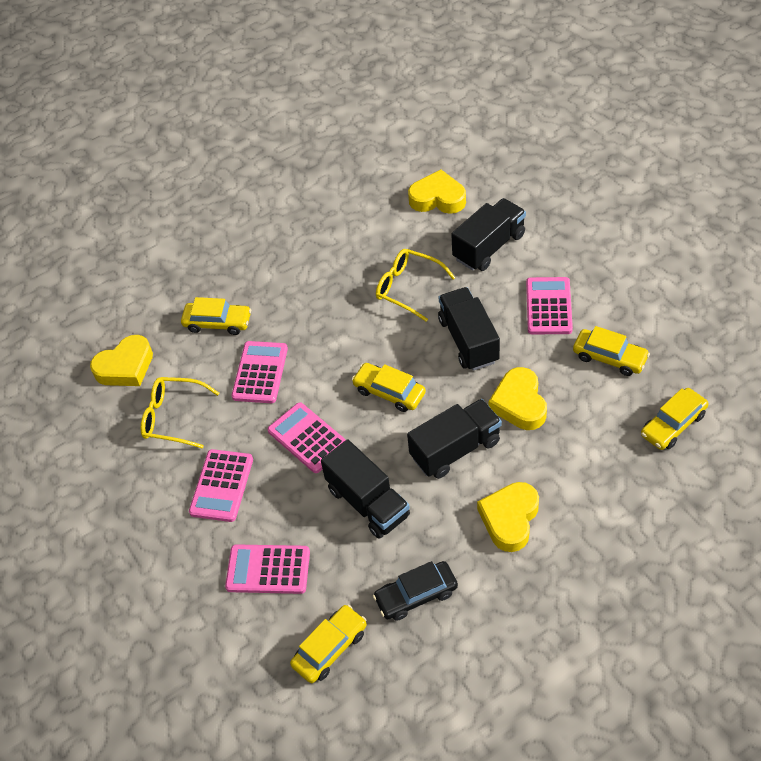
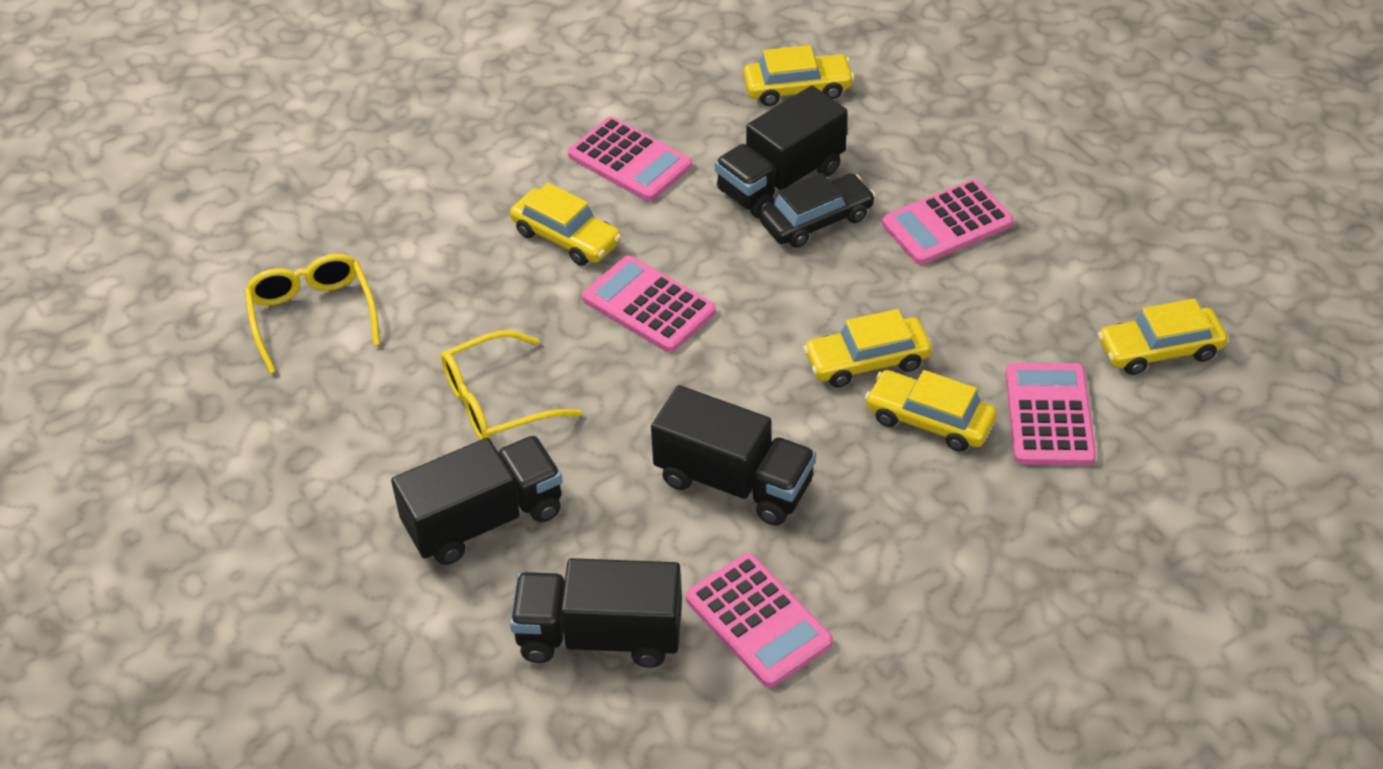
yellow heart: 4 -> 0

